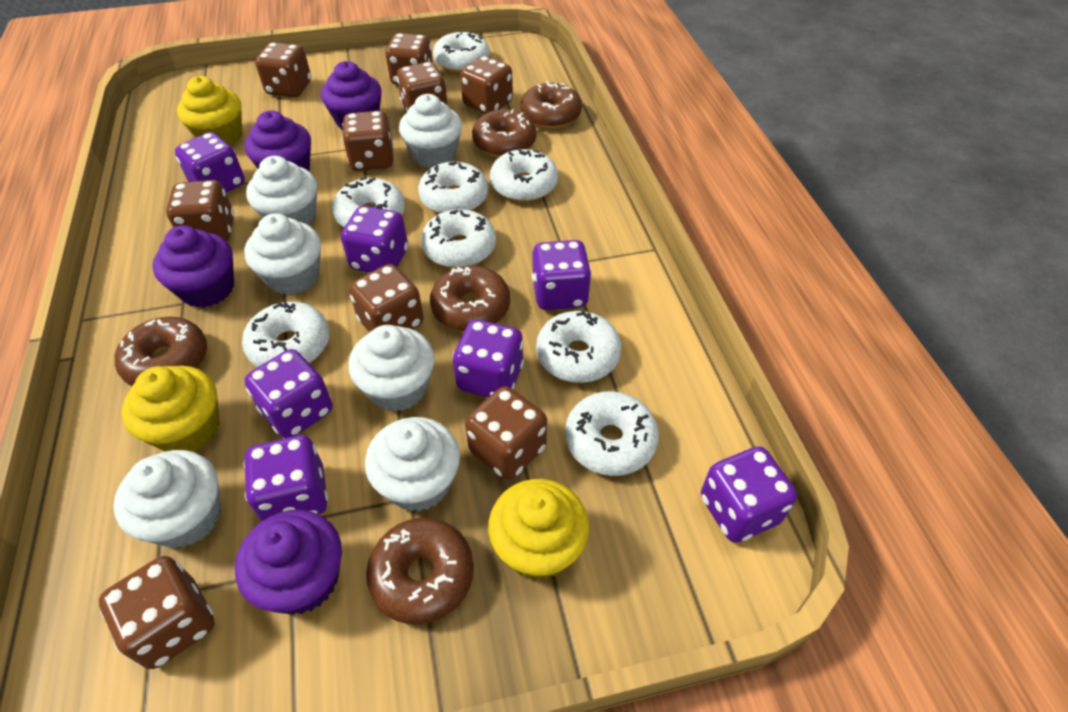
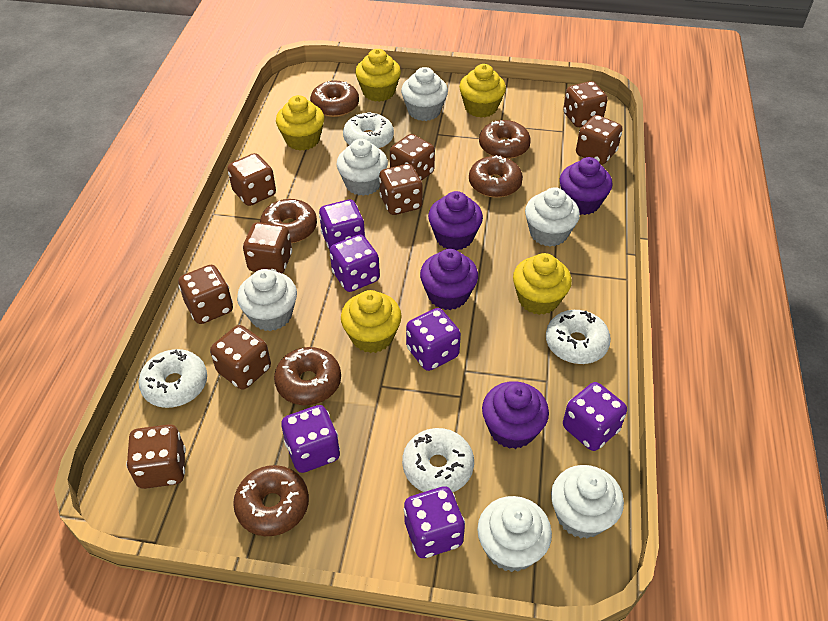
brown donut: 5 -> 6
purple dice: 7 -> 6
white donut: 8 -> 4
yellow cupcake: 3 -> 5

